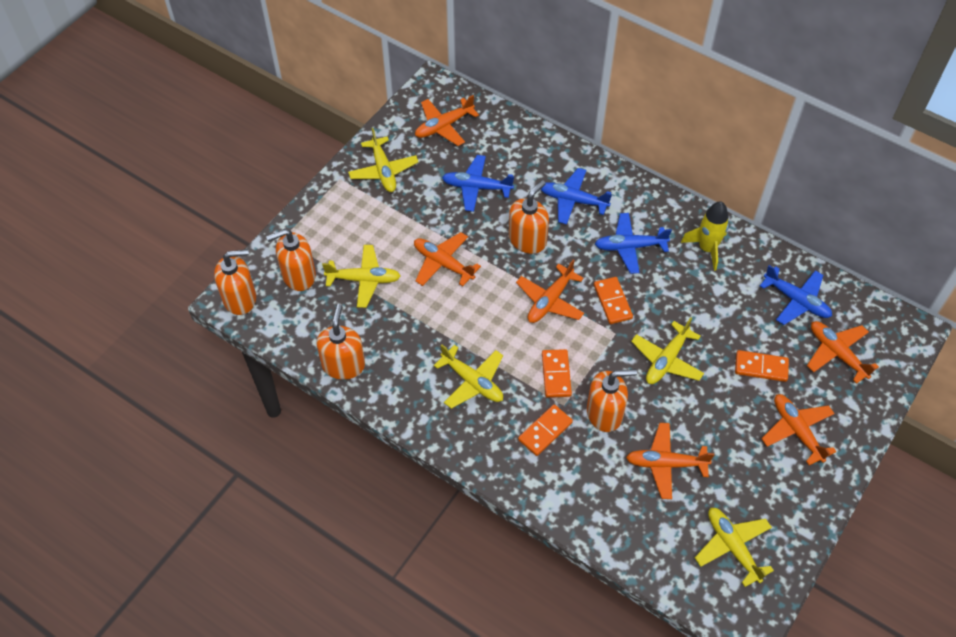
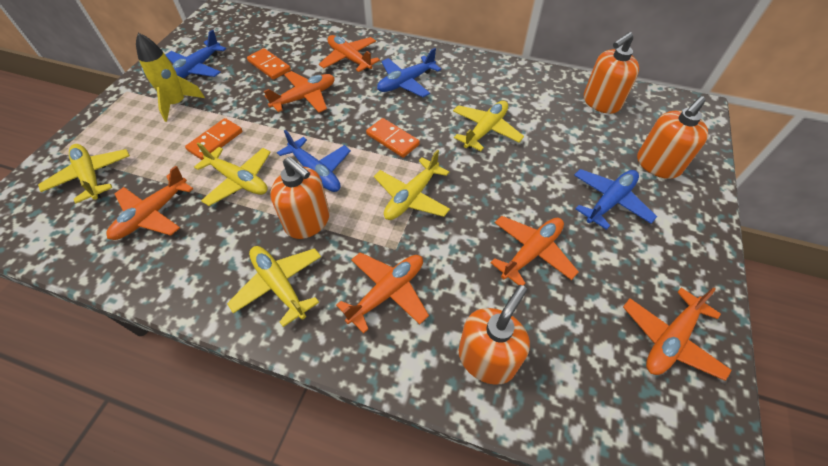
orange domino: 4 -> 3
orange soap dispenser: 5 -> 4

